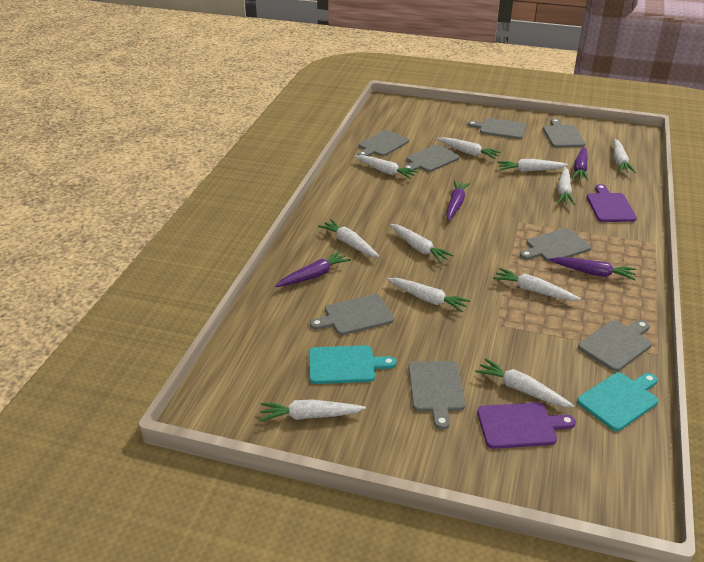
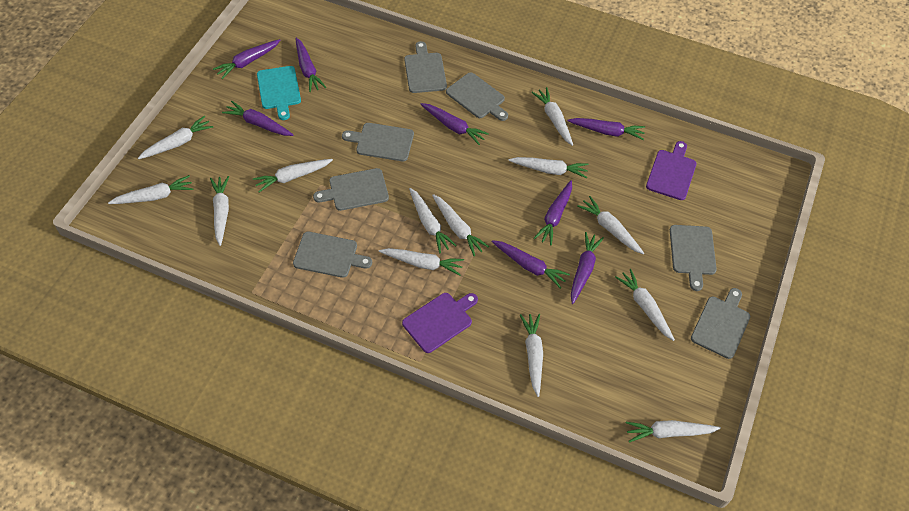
grey cutting board: 8 -> 7
purple carrot: 4 -> 8
turquoise cutting board: 2 -> 1
white carrot: 11 -> 13

